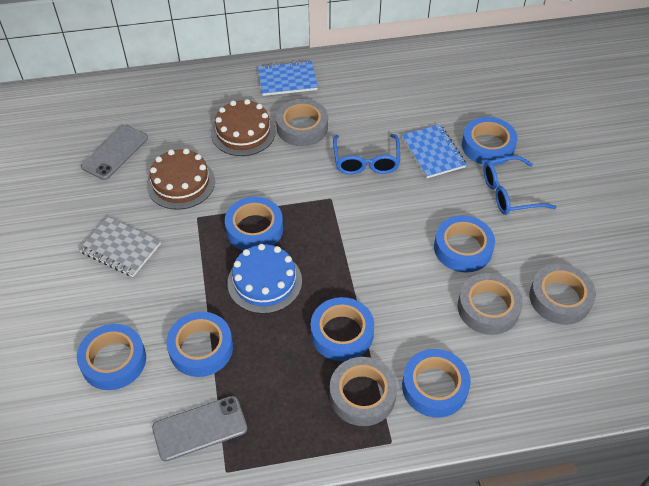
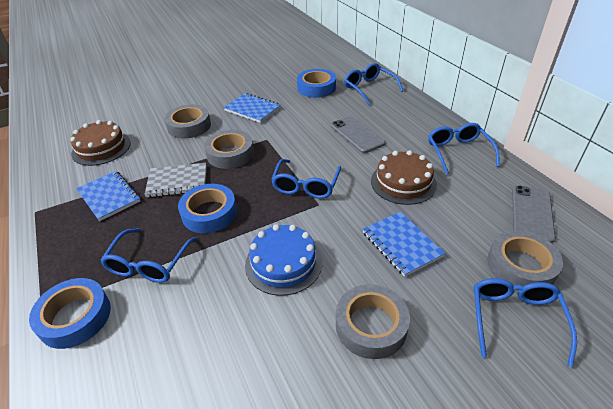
blue glasses: 2 -> 5
blue notebook: 2 -> 3
blue tape: 7 -> 3

